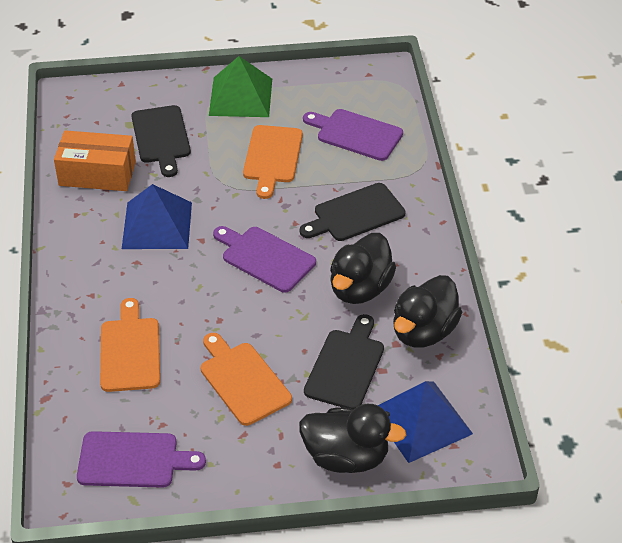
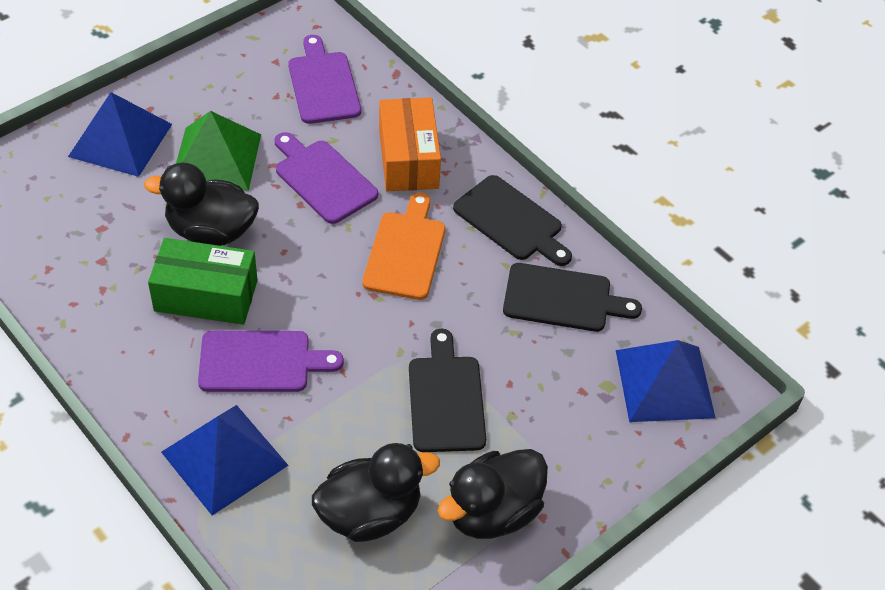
blue pyramid: 2 -> 3
green box: 0 -> 1
orange cutting board: 3 -> 1

